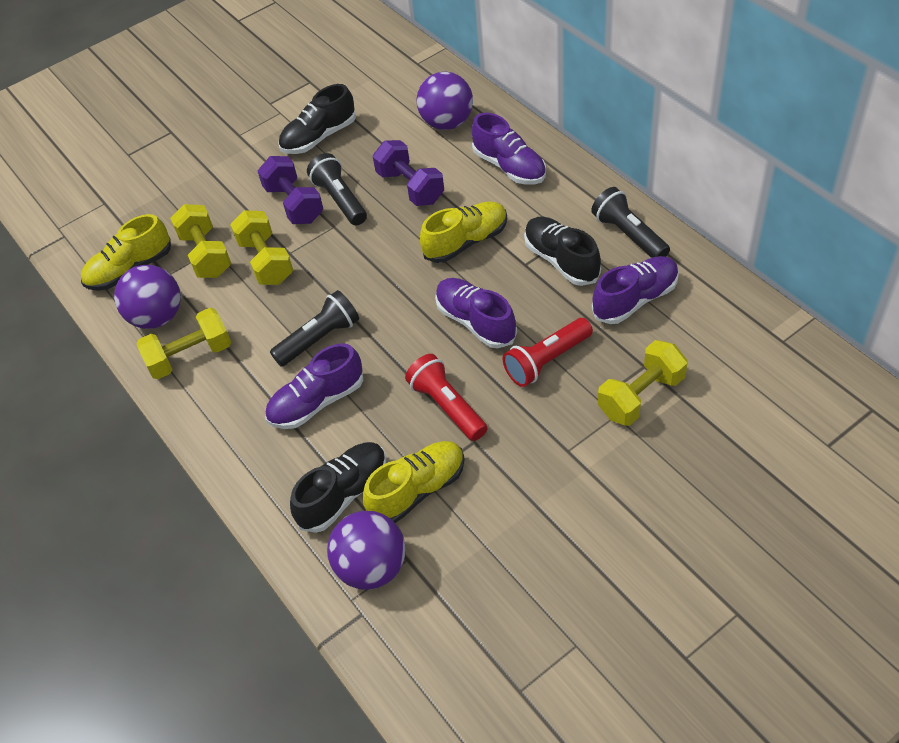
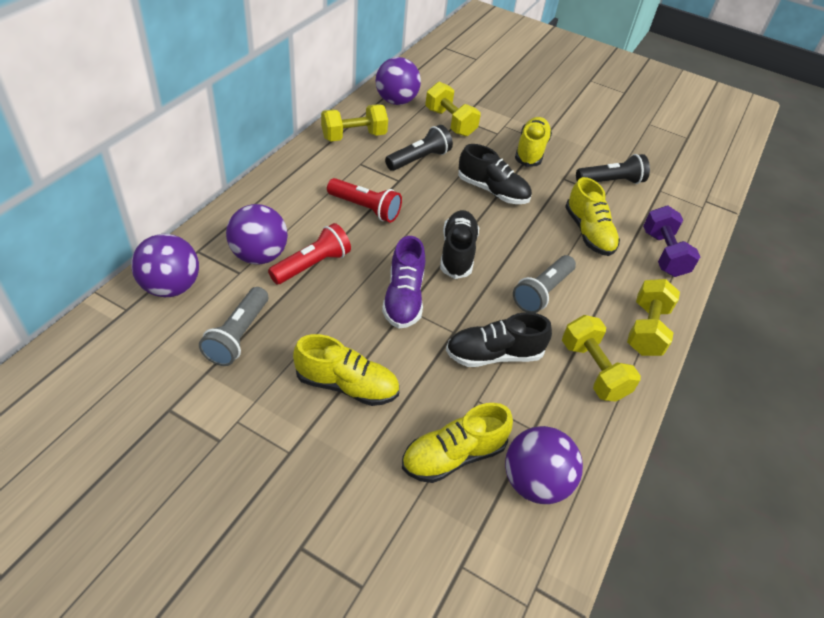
black flashlight: 3 -> 2
grey flashlight: 0 -> 2
purple ball: 3 -> 4
purple dumbbell: 2 -> 1
purple shoe: 4 -> 1
yellow shoe: 3 -> 4

